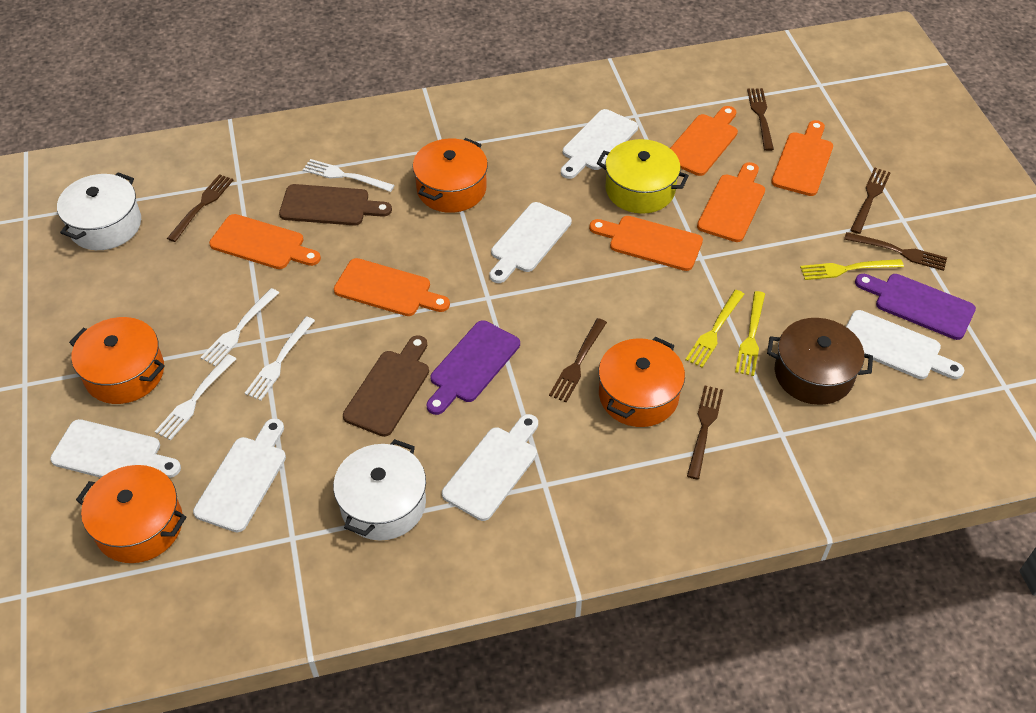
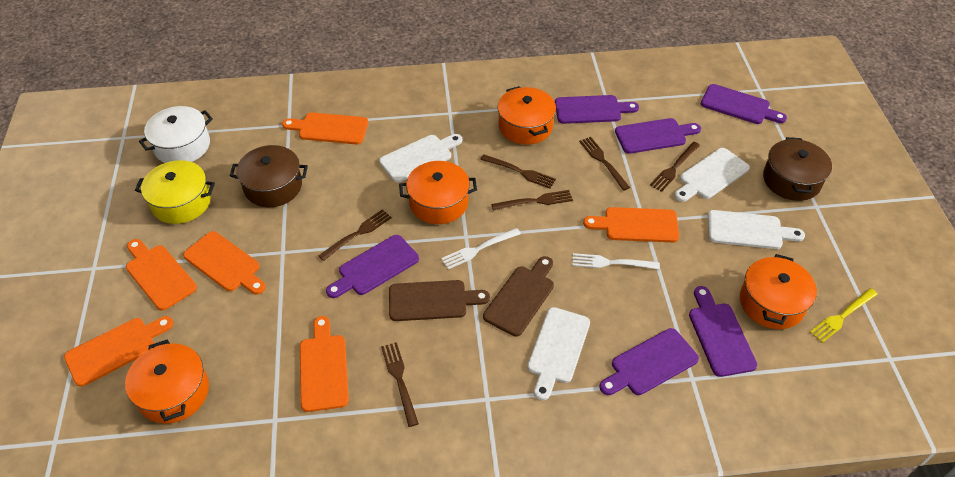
brown pot: 1 -> 2
purple cutting board: 2 -> 6
white cutting board: 6 -> 4
white fork: 4 -> 2
white pot: 2 -> 1
yellow fork: 3 -> 1

